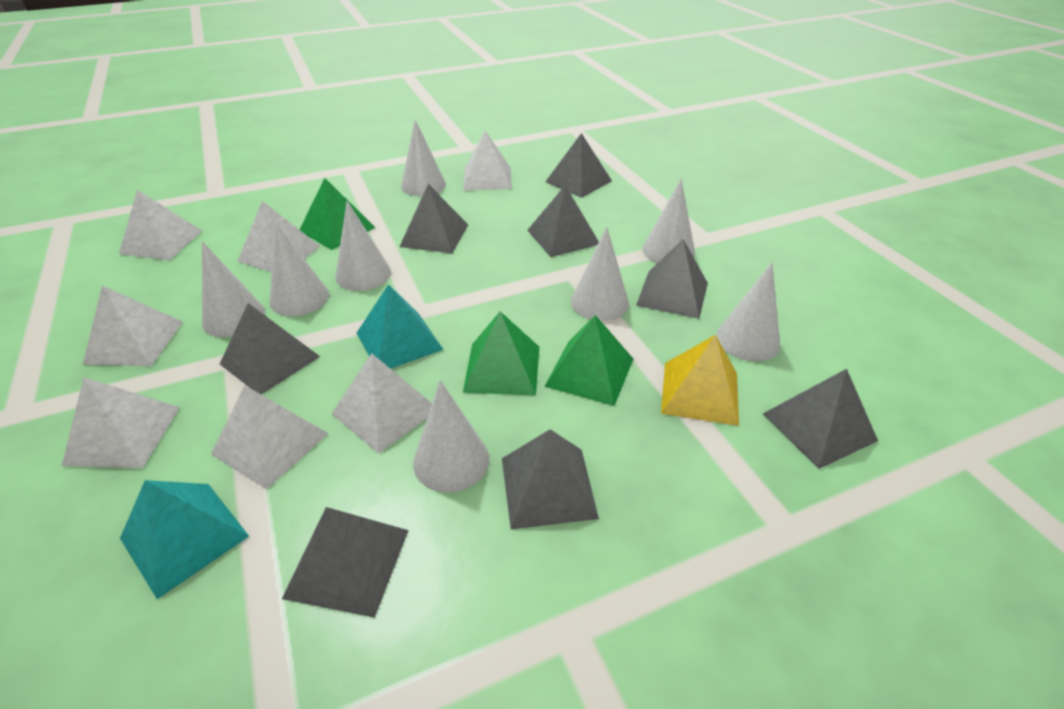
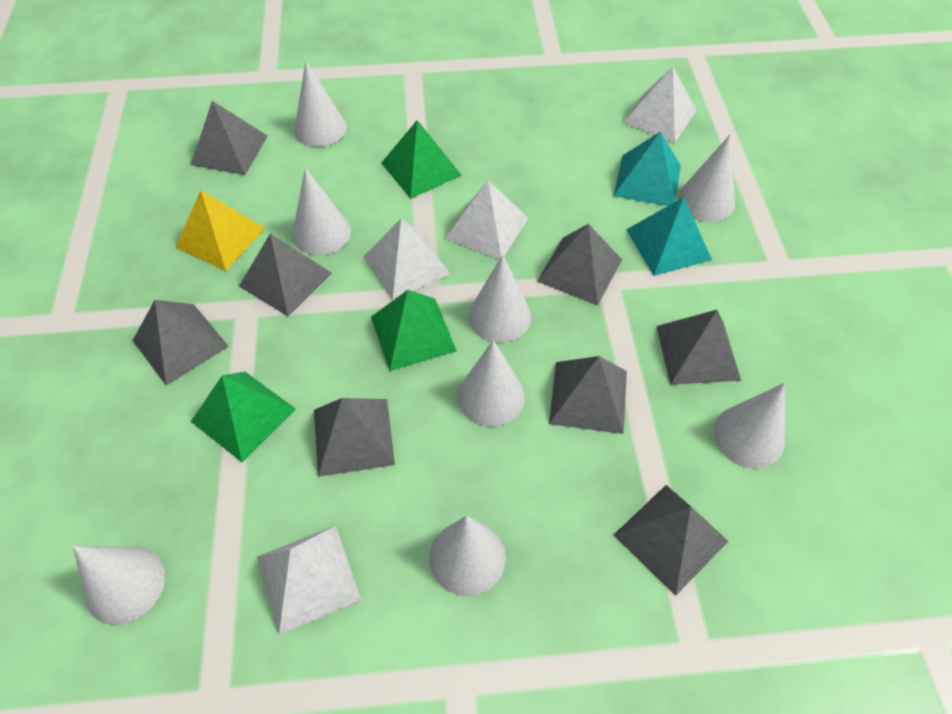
white pyramid: 7 -> 4

